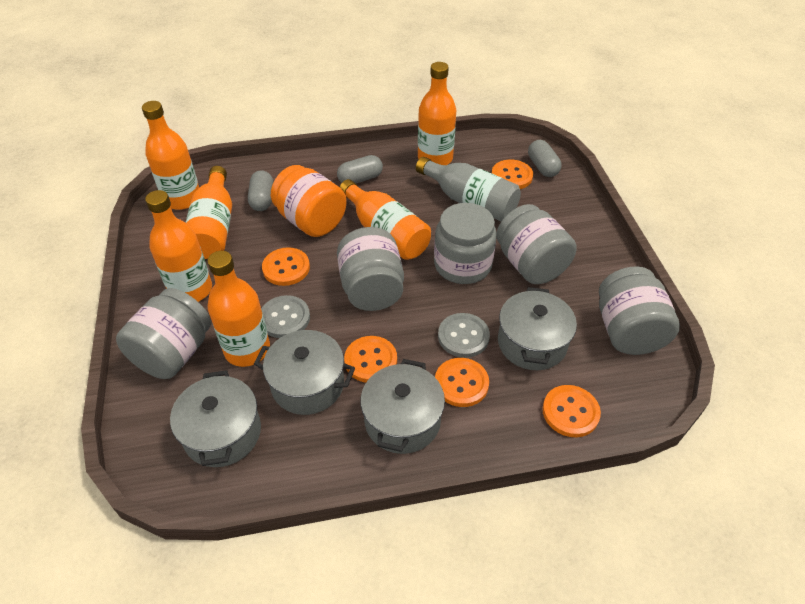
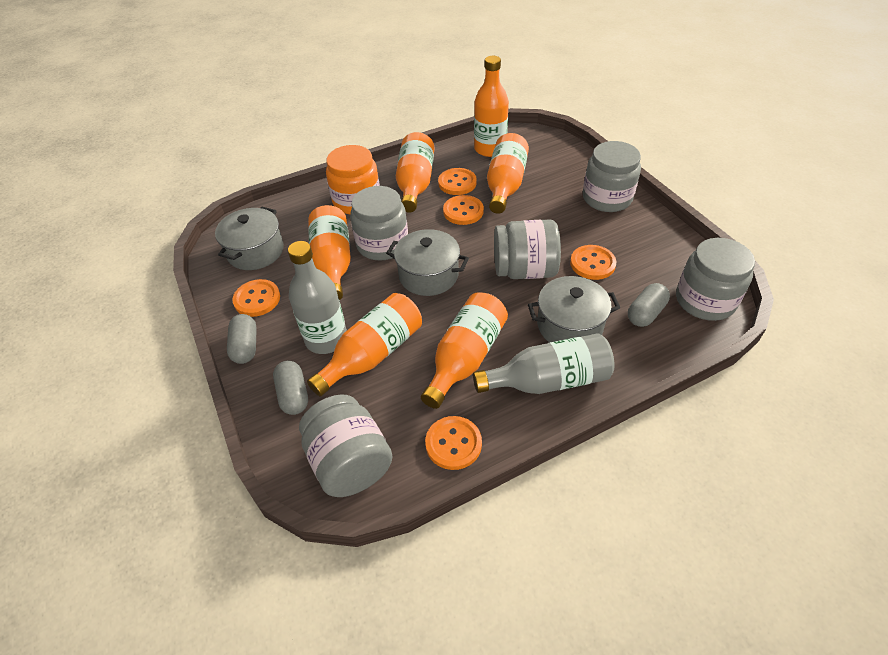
grey bottle: 1 -> 2
grey button: 2 -> 0
grey pot: 4 -> 3

